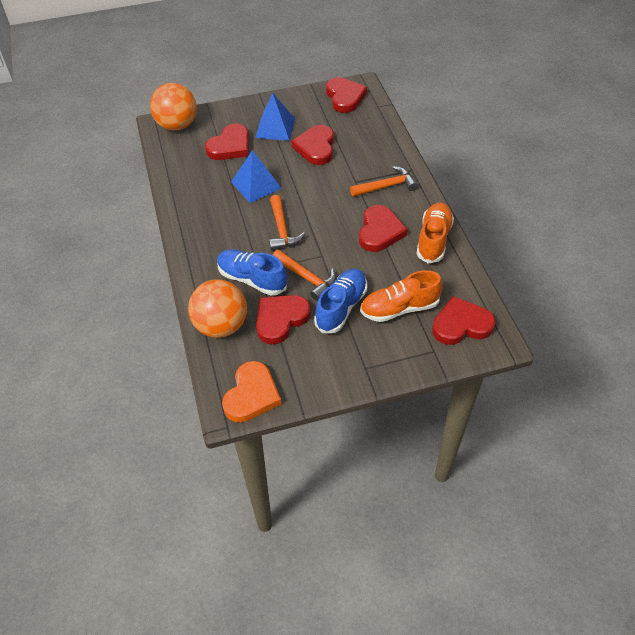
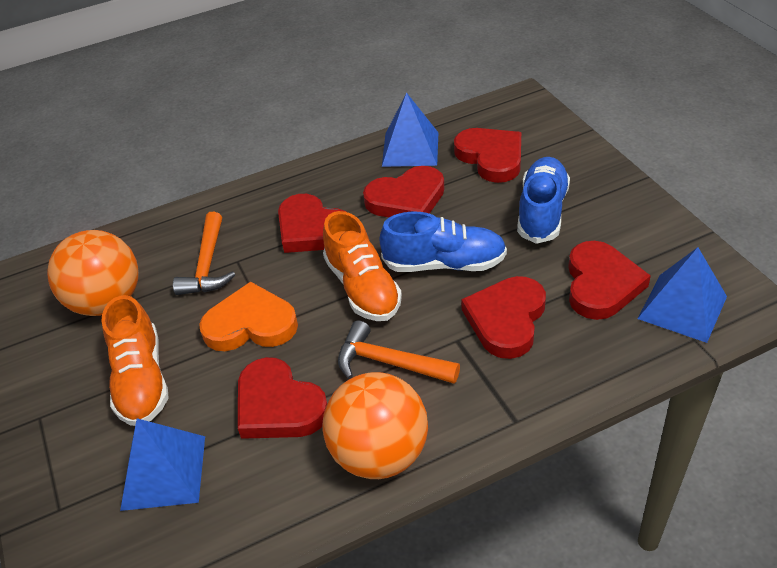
blue pyramid: 2 -> 3
orange hammer: 3 -> 2

